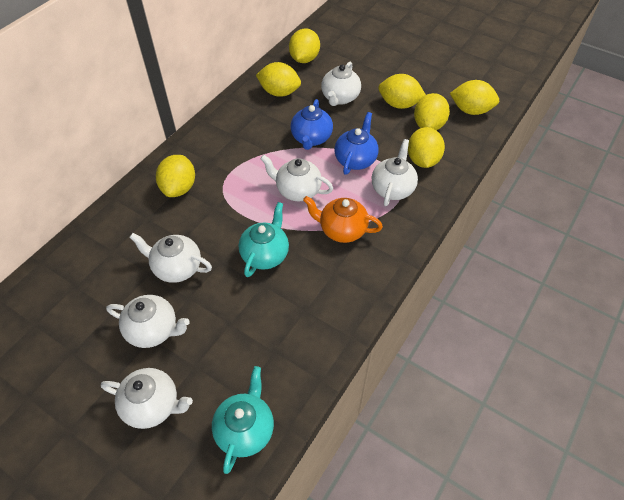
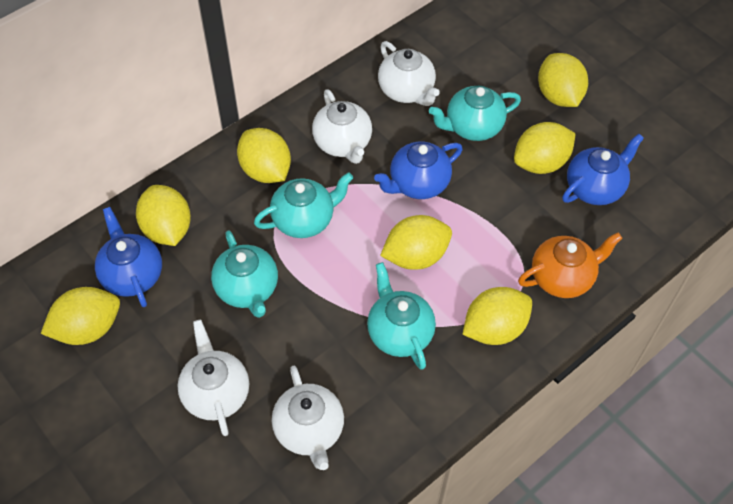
blue teapot: 2 -> 3
turquoise teapot: 2 -> 4
white teapot: 6 -> 4

